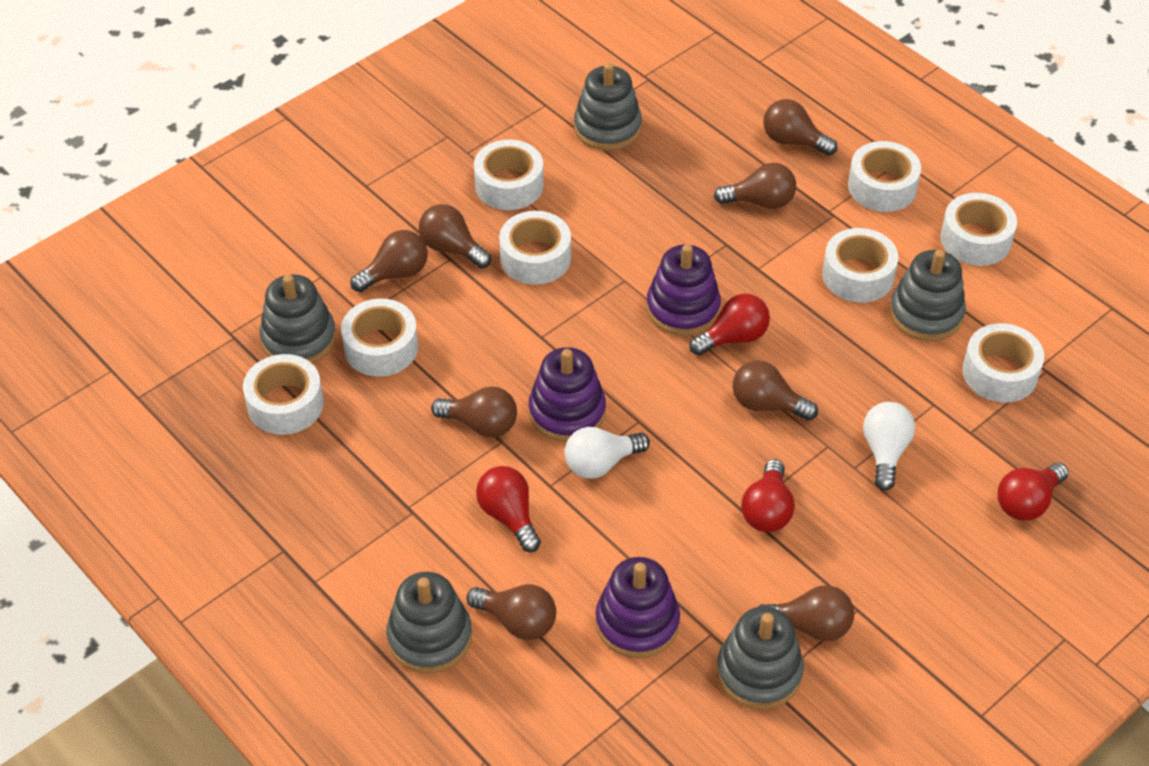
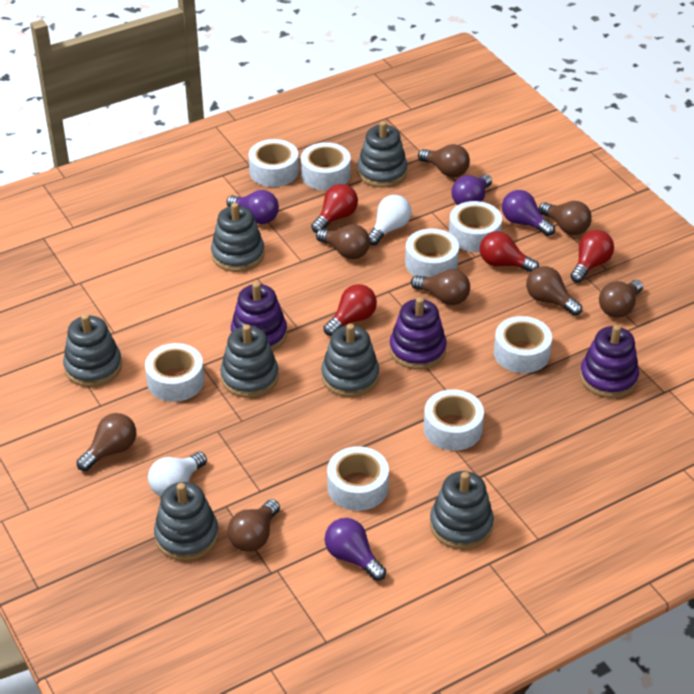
grey stacking toy: 5 -> 7
purple light bulb: 0 -> 4

